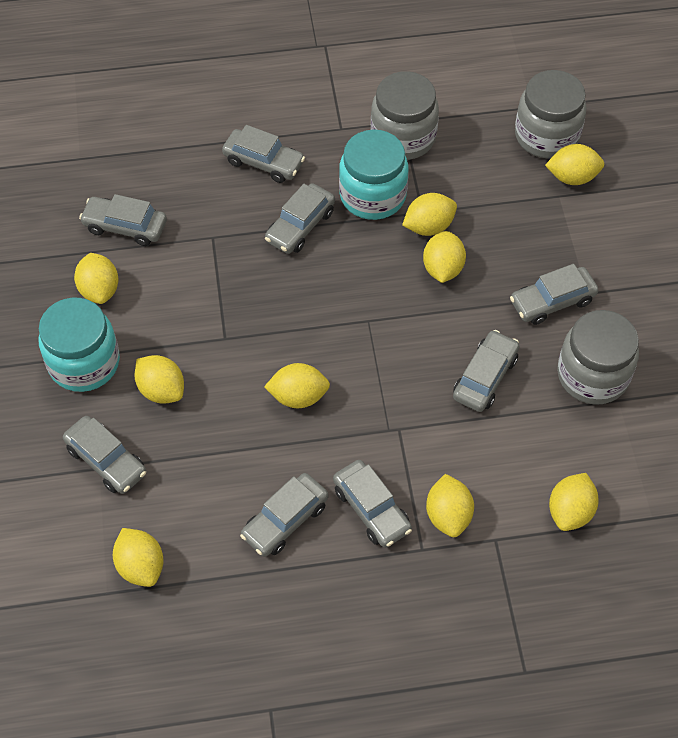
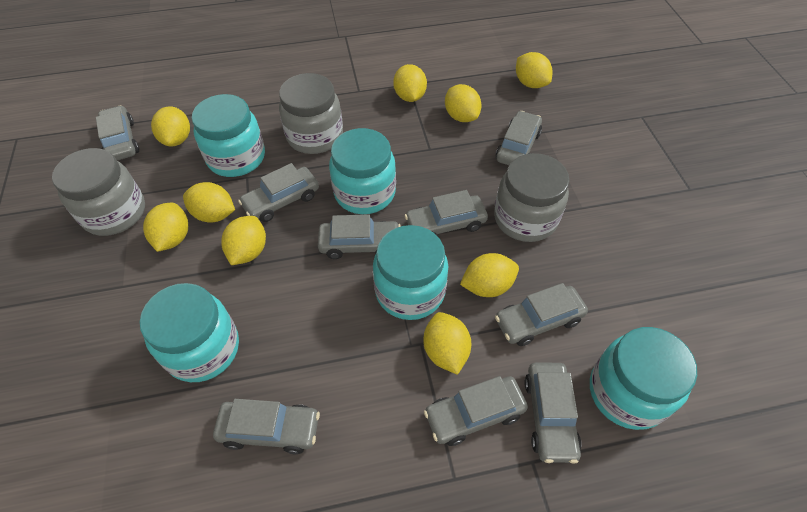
grey car: 8 -> 9
turquoise jar: 2 -> 5

